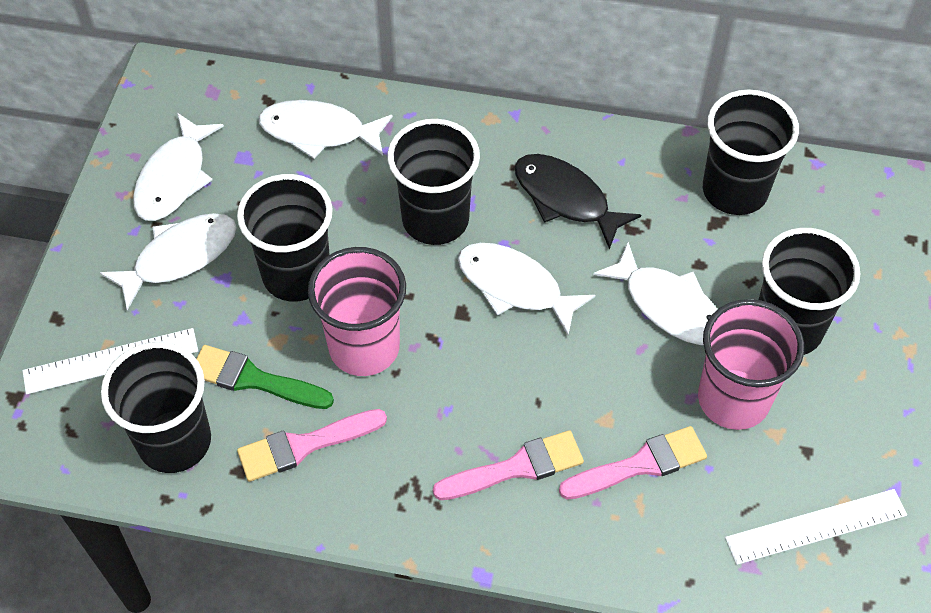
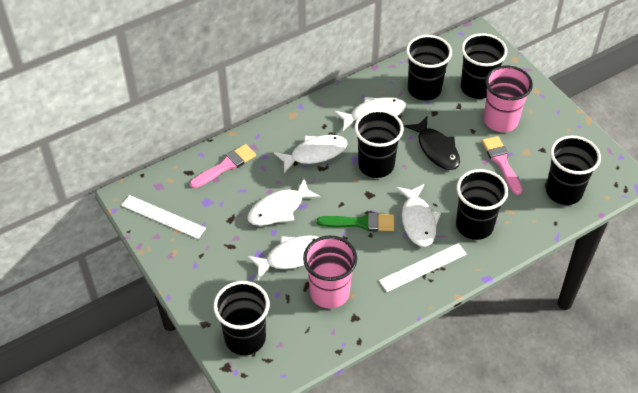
black cup: 5 -> 6
pink brush: 3 -> 2

